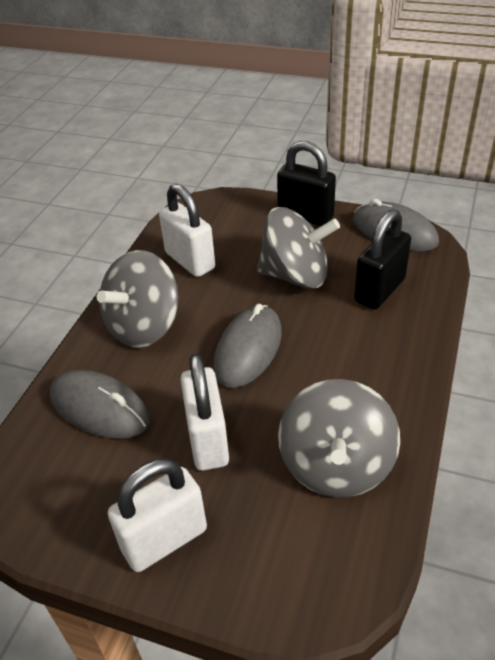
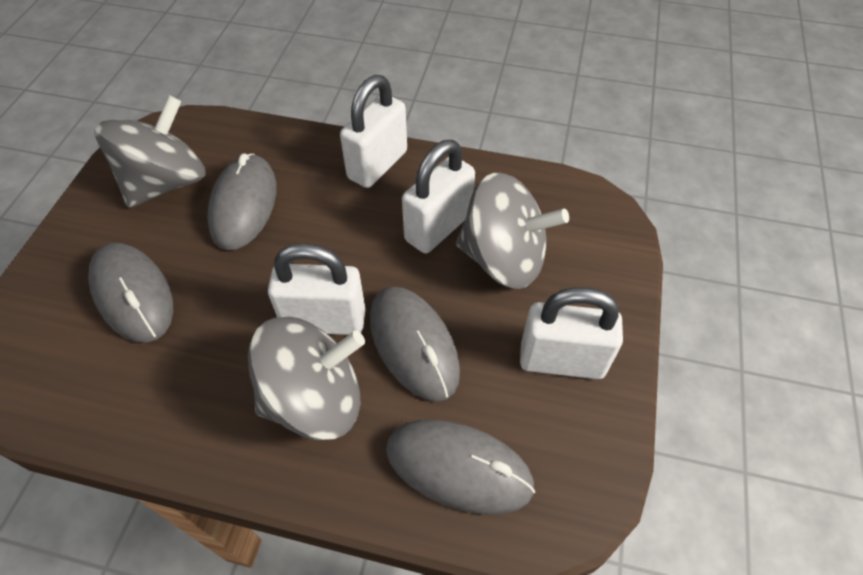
black padlock: 2 -> 0
grey mouse: 3 -> 4
white padlock: 3 -> 4

